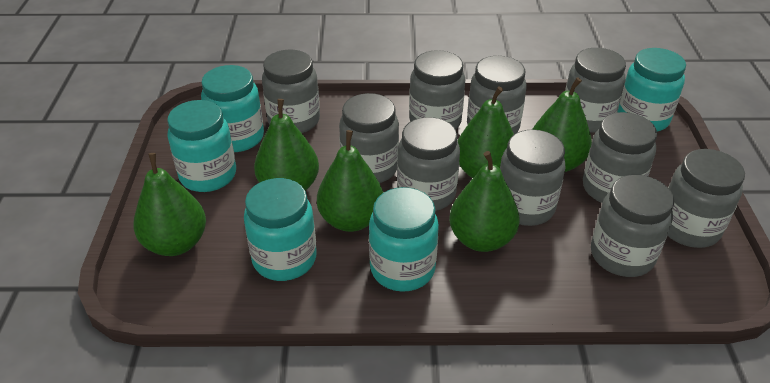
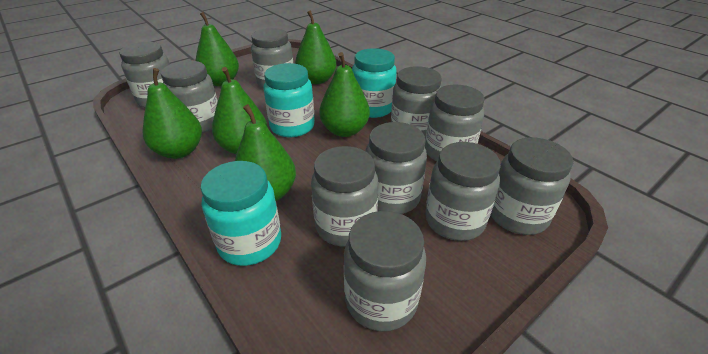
turquoise jar: 5 -> 3

